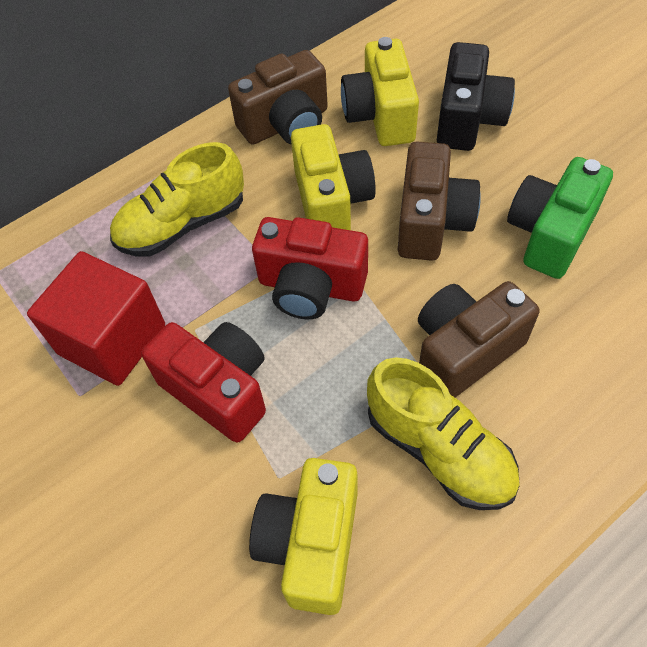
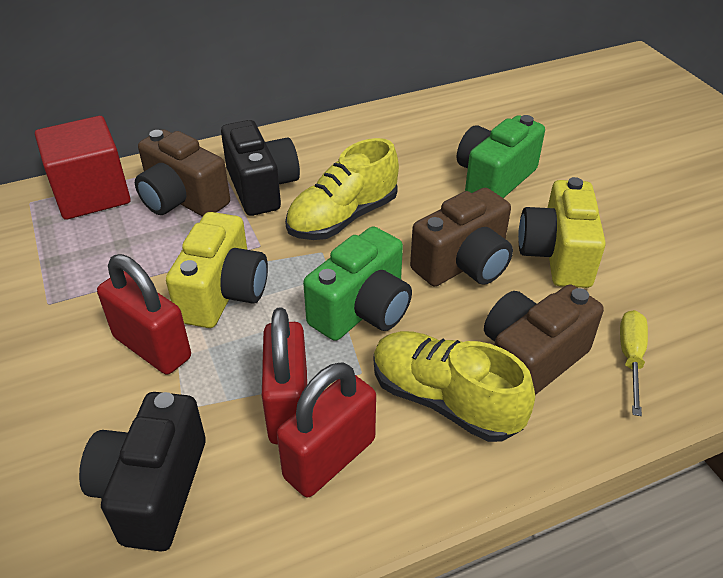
black camera: 1 -> 2
green camera: 1 -> 2
red camera: 2 -> 0
red padlock: 0 -> 3
yellow camera: 3 -> 2
yellow screwdriver: 0 -> 1

